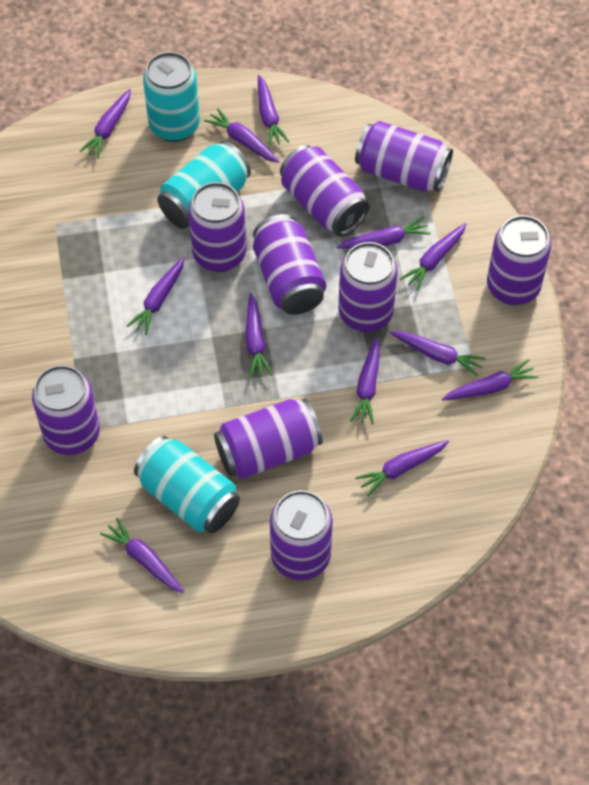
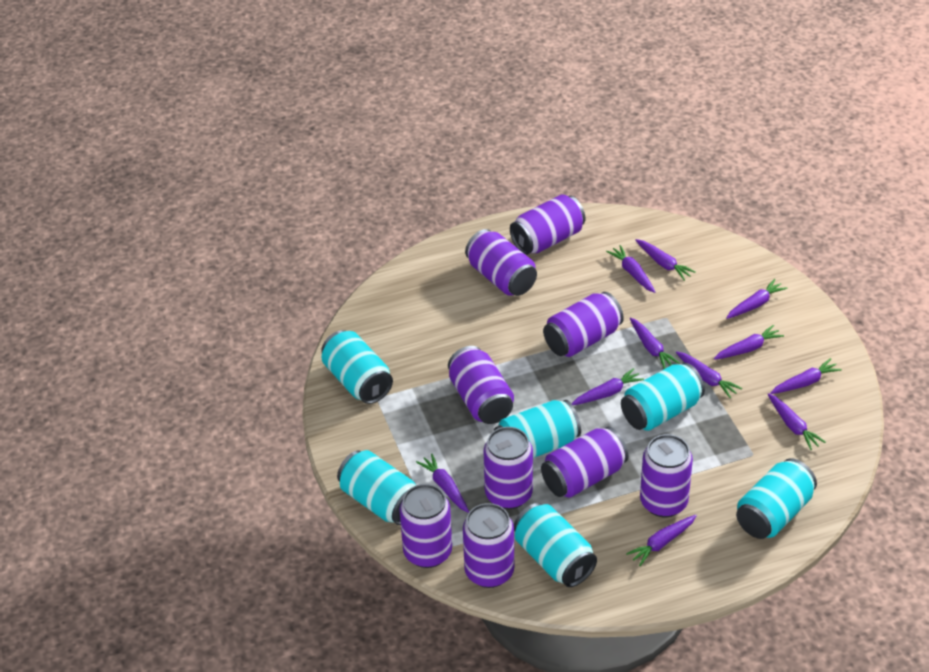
purple carrot: 12 -> 11
turquoise can: 3 -> 6

